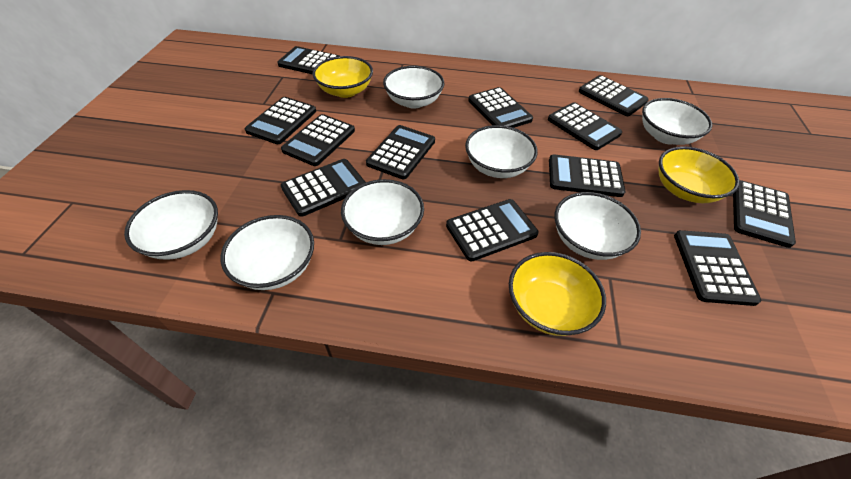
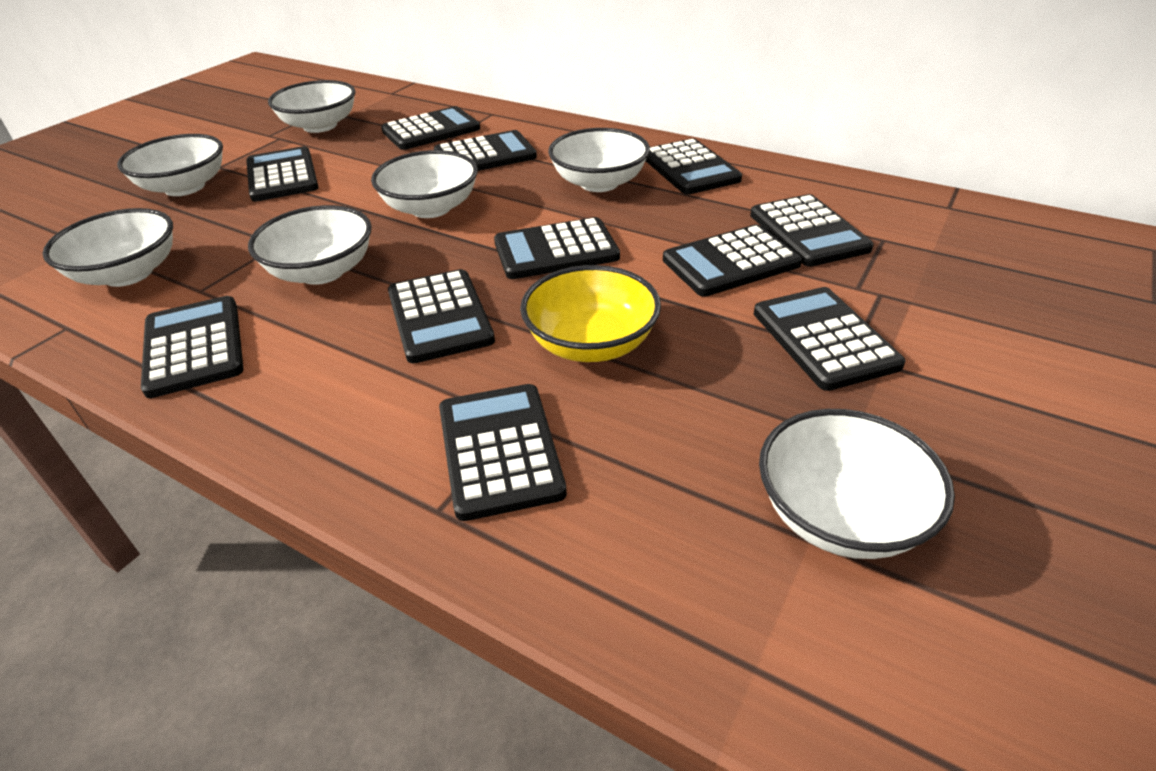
black calculator: 12 -> 11
yellow bowl: 3 -> 1

